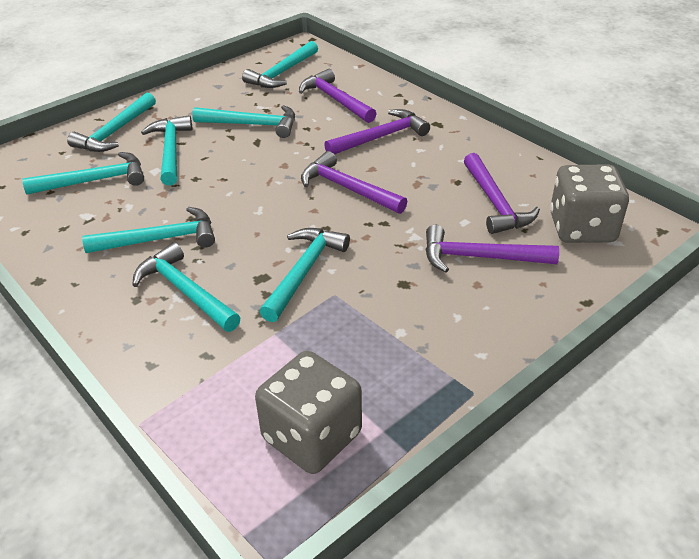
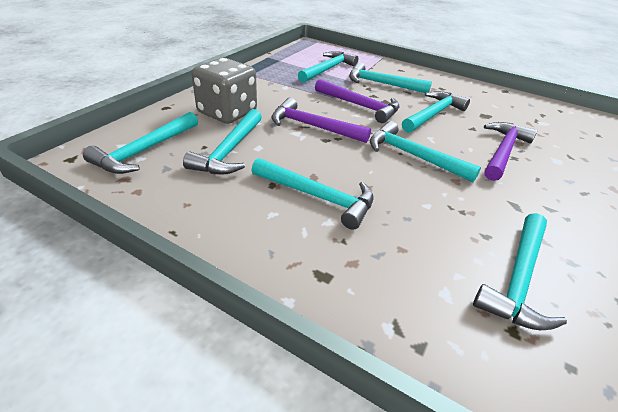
grey dice: 2 -> 1
purple hammer: 5 -> 3

